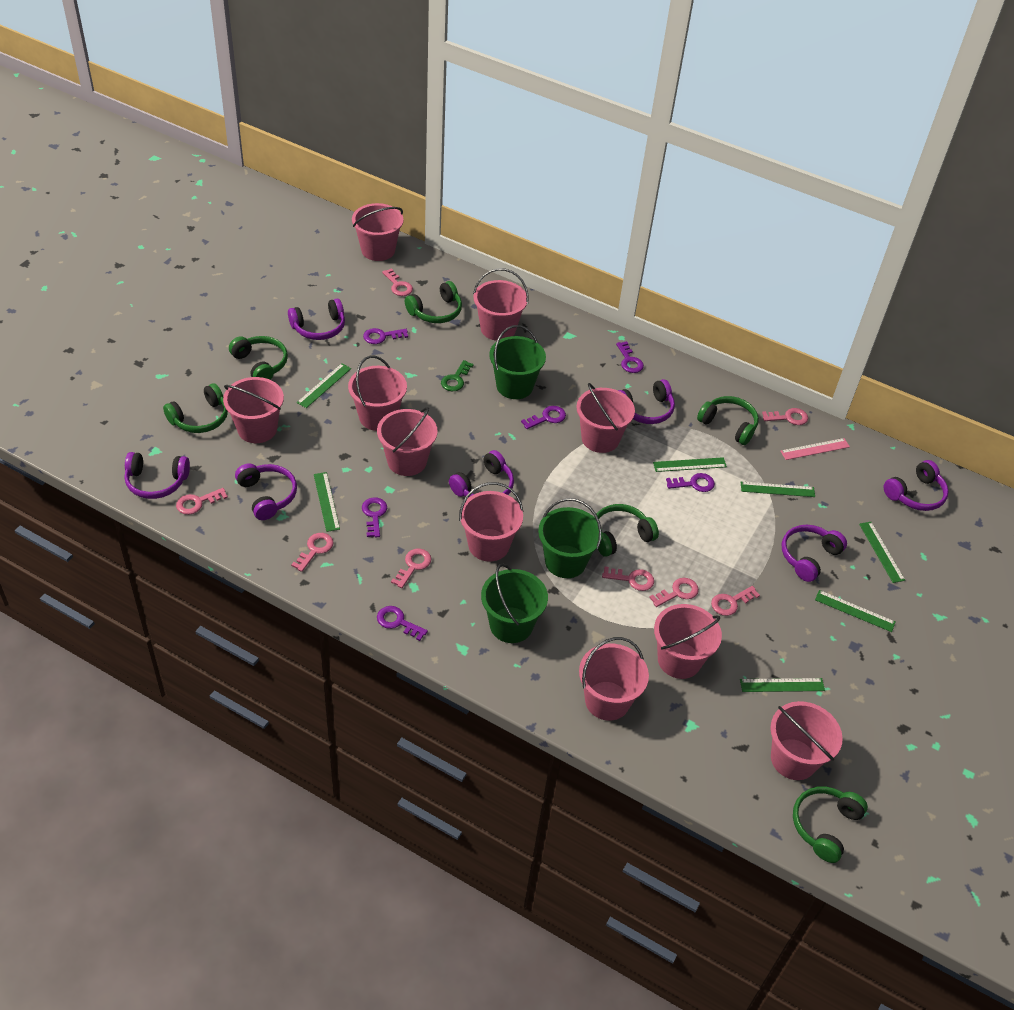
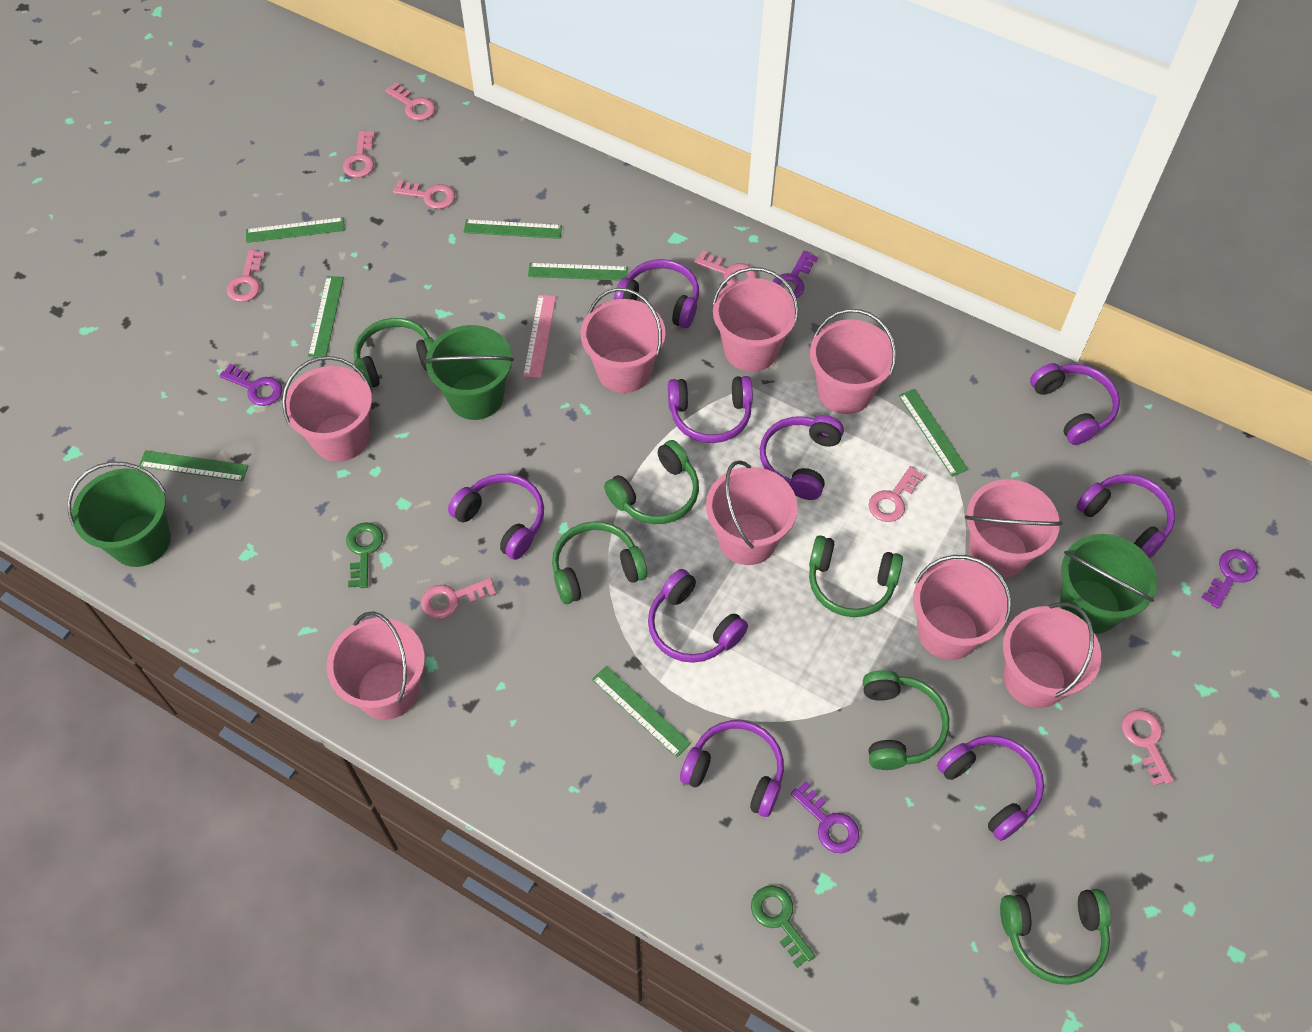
green key: 1 -> 2
pink bucket: 10 -> 9
purple headphones: 7 -> 9
purple key: 6 -> 4

